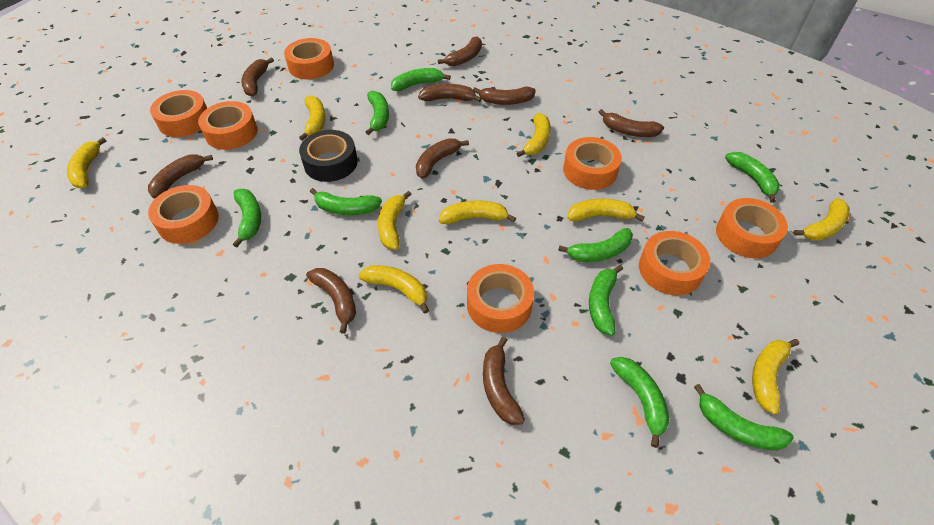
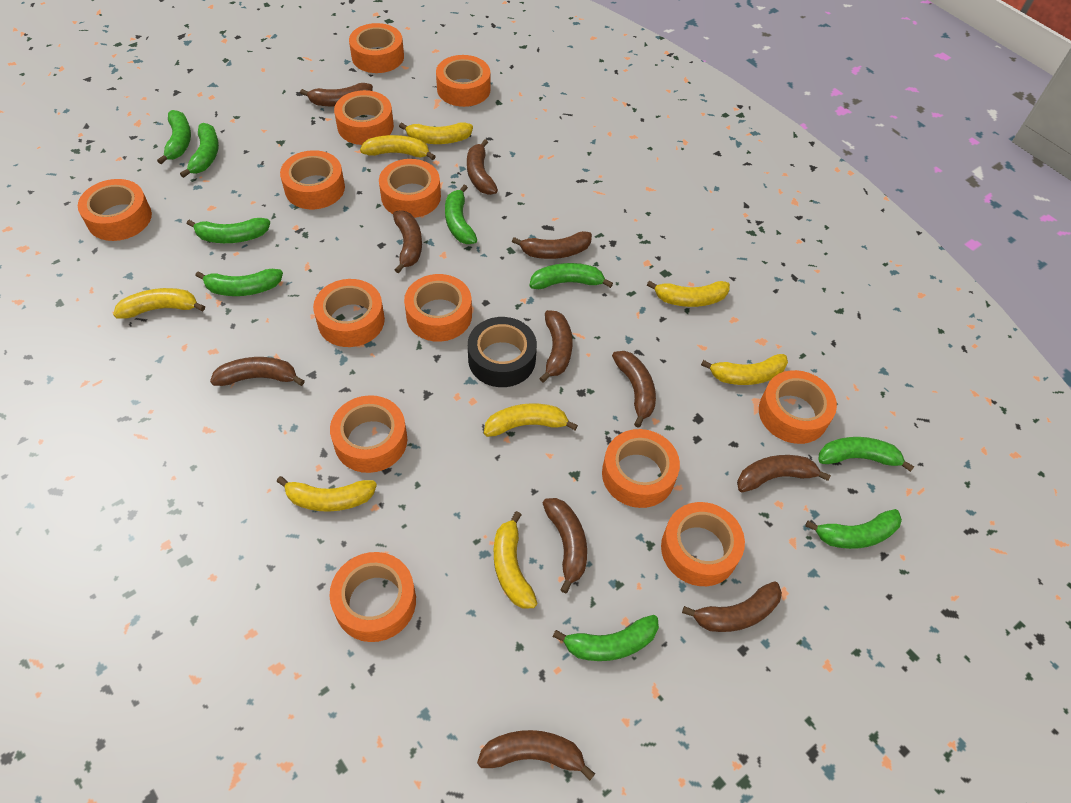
brown banana: 9 -> 11
orange tape: 8 -> 13
yellow banana: 9 -> 8

